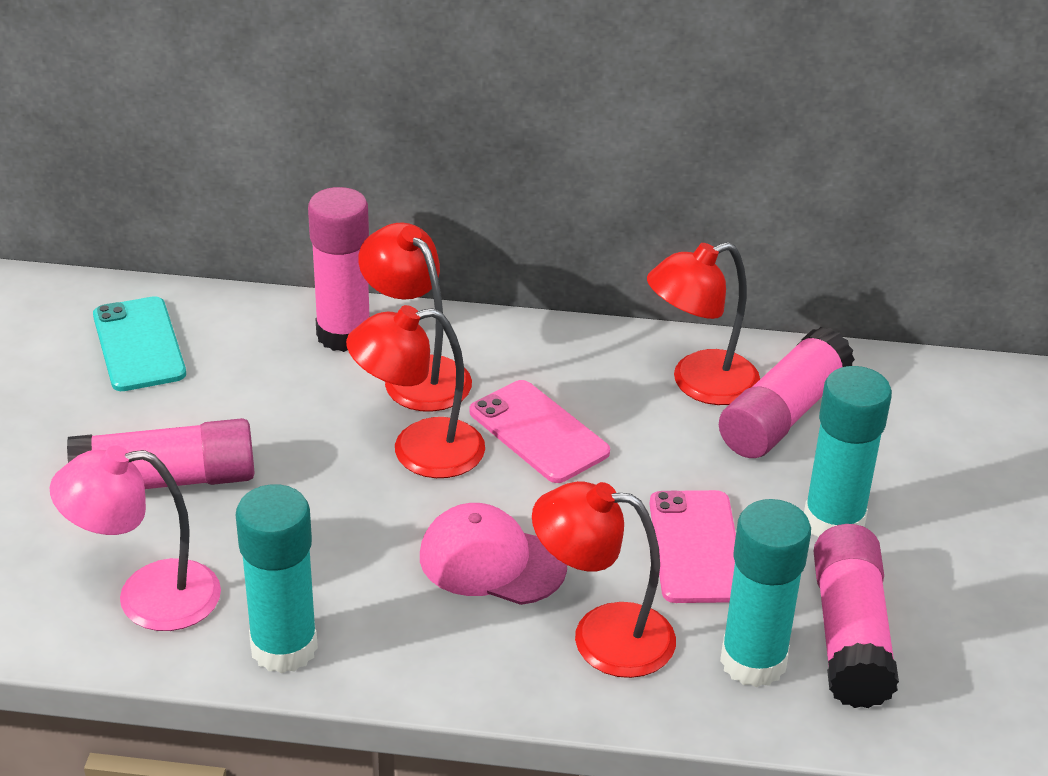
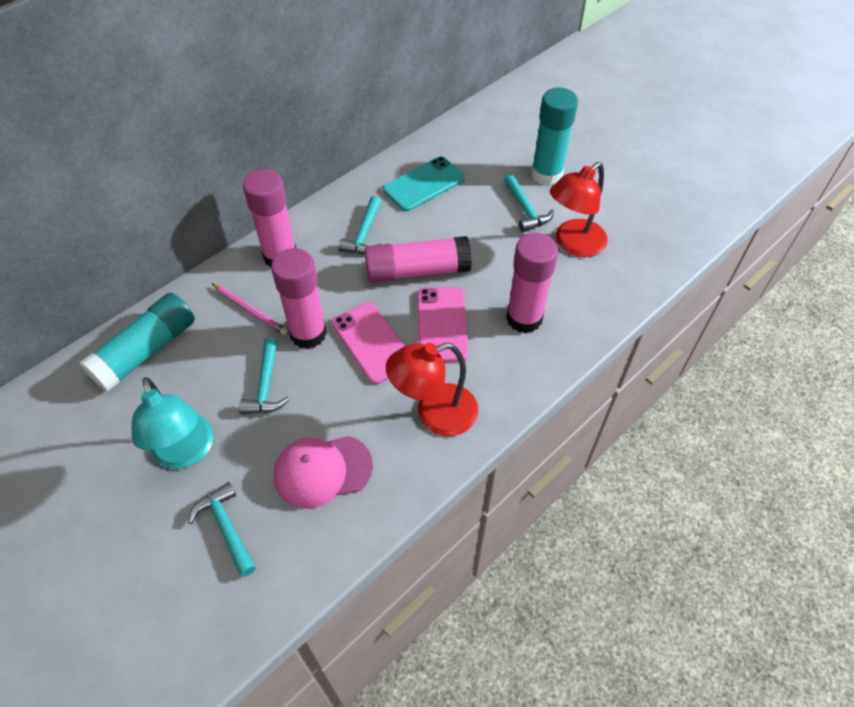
pink lamp: 1 -> 0
pink pencil: 0 -> 1
red lamp: 4 -> 2
turquoise glue stick: 3 -> 2
turquoise hammer: 0 -> 4
turquoise lamp: 0 -> 1

